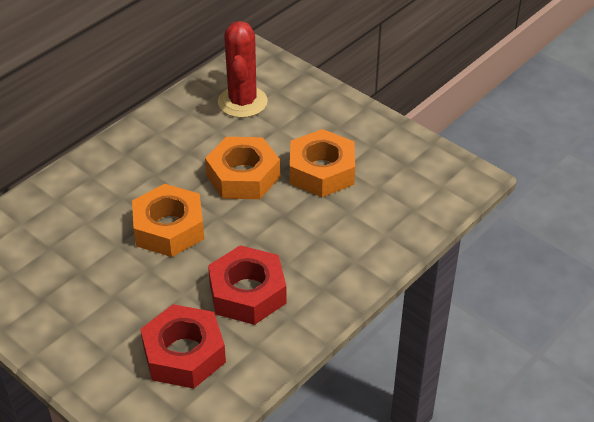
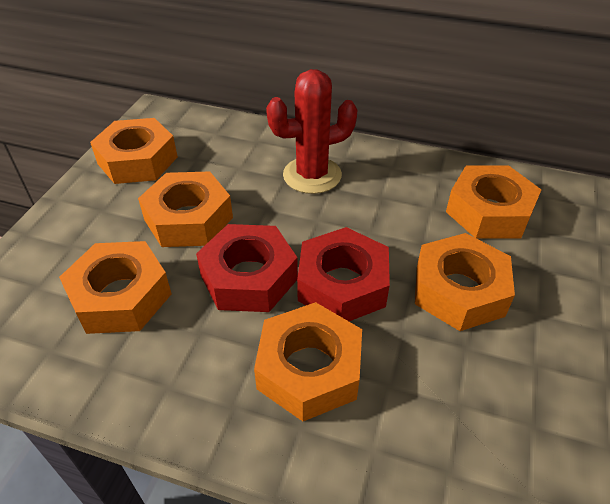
orange nut: 3 -> 6

